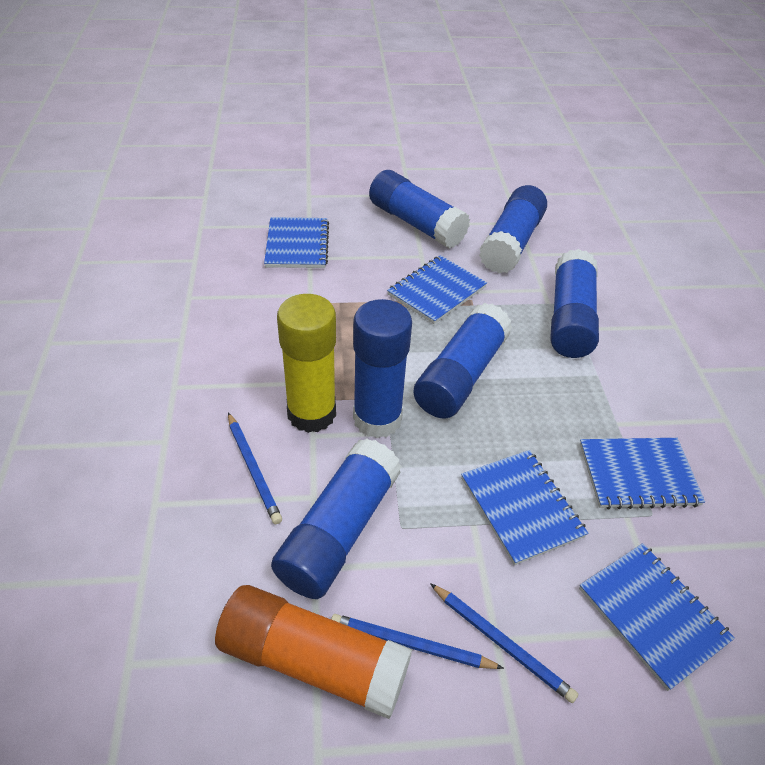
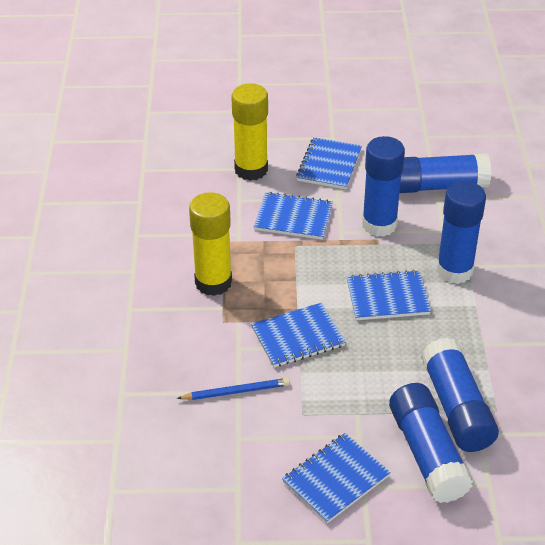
blue glue stick: 6 -> 5
blue pencil: 3 -> 1
orange glue stick: 1 -> 0
yellow glue stick: 1 -> 2

